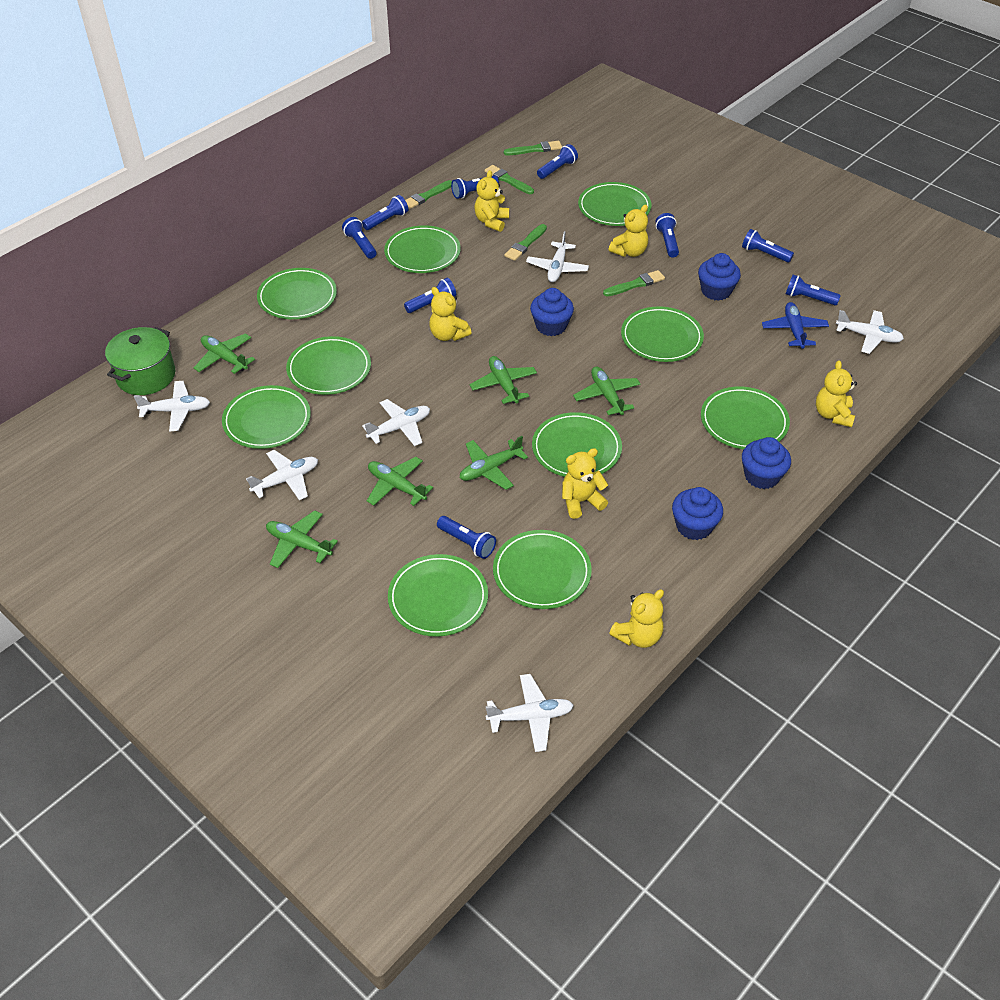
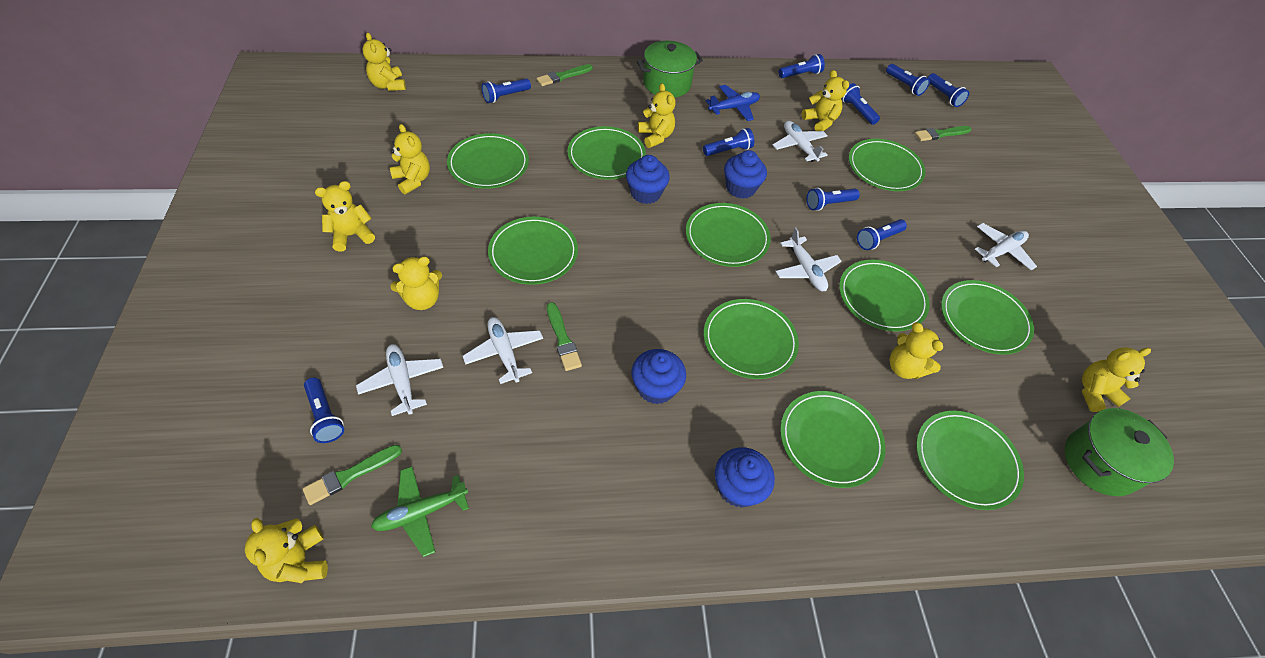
green brush: 5 -> 4
green plane: 6 -> 1
green pot: 1 -> 2
white plane: 6 -> 5
yellow teddy bear: 6 -> 9

